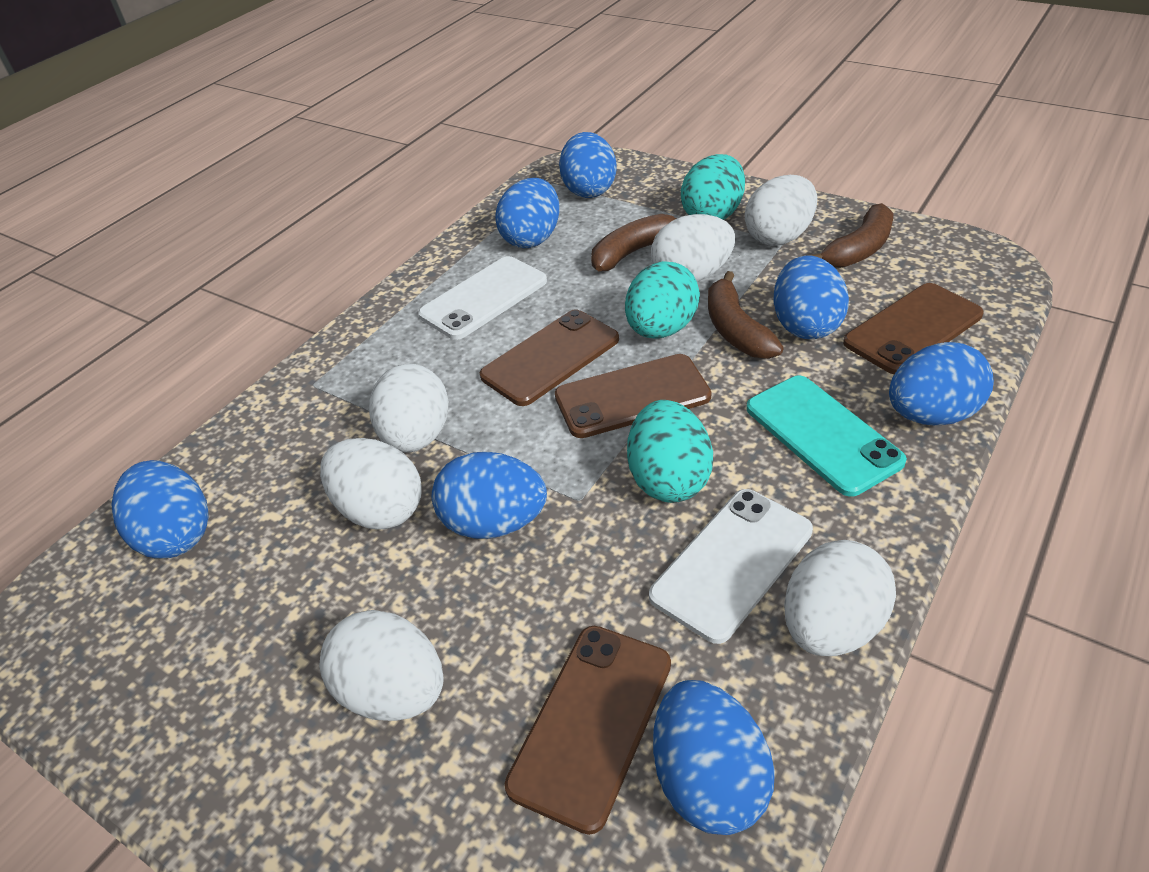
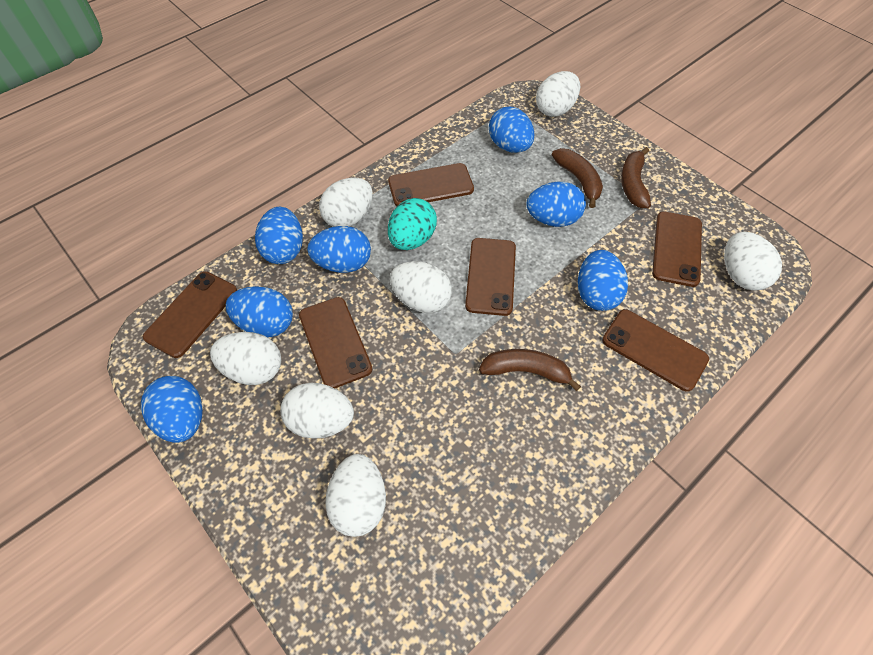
brown phone: 4 -> 6
turquoise egg: 3 -> 1
turquoise phone: 1 -> 0
white egg: 6 -> 7
white phone: 2 -> 0

